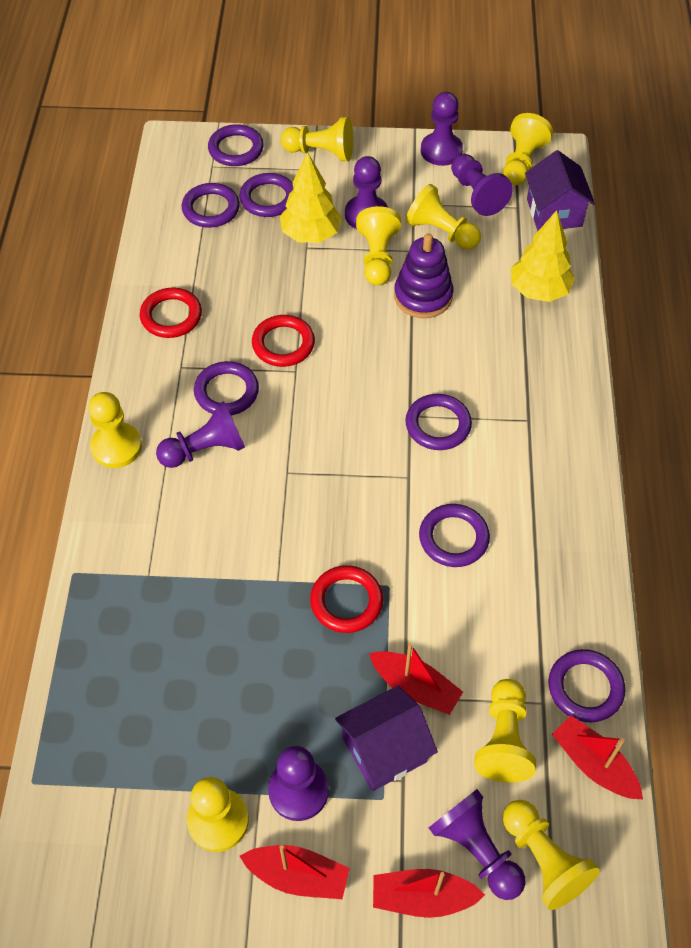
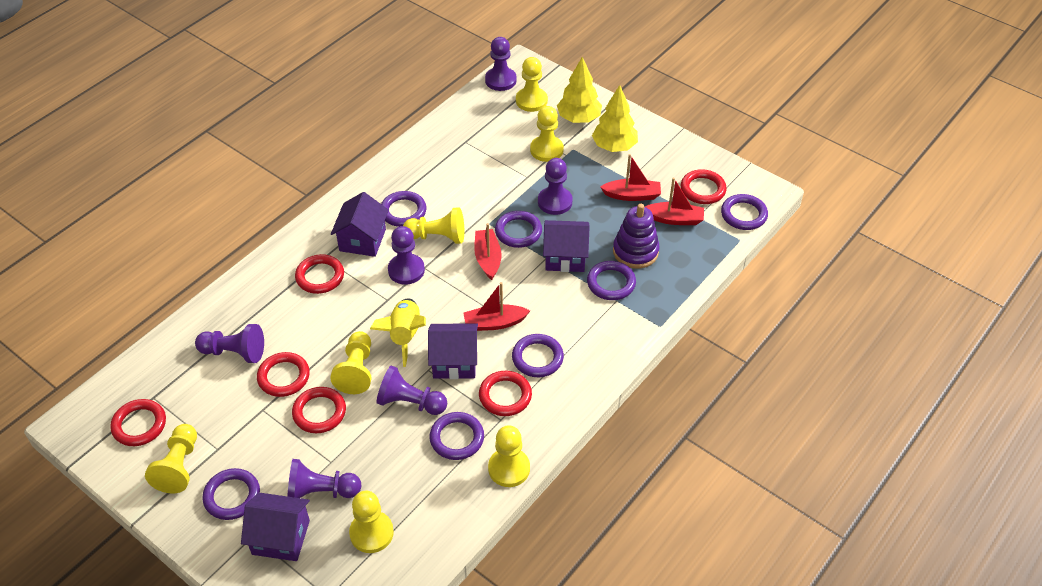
purple house: 2 -> 4
red ring: 3 -> 6
yellow pawn: 8 -> 7
yellow rocket: 0 -> 1

